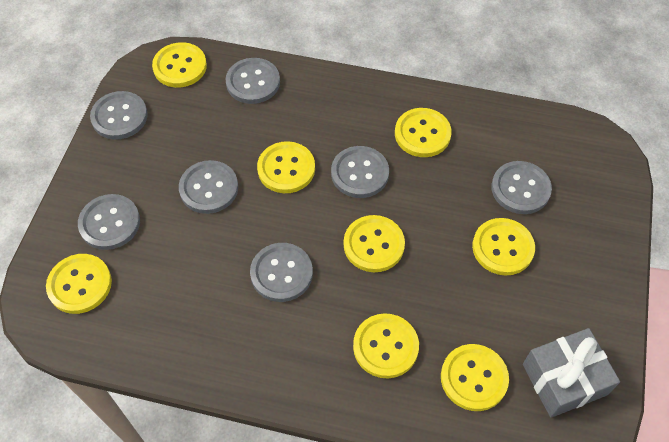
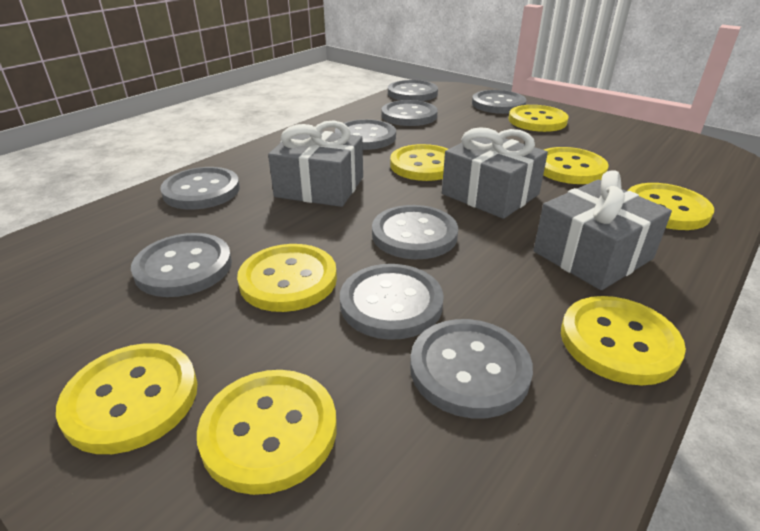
grey button: 7 -> 9
grey gift: 1 -> 3

